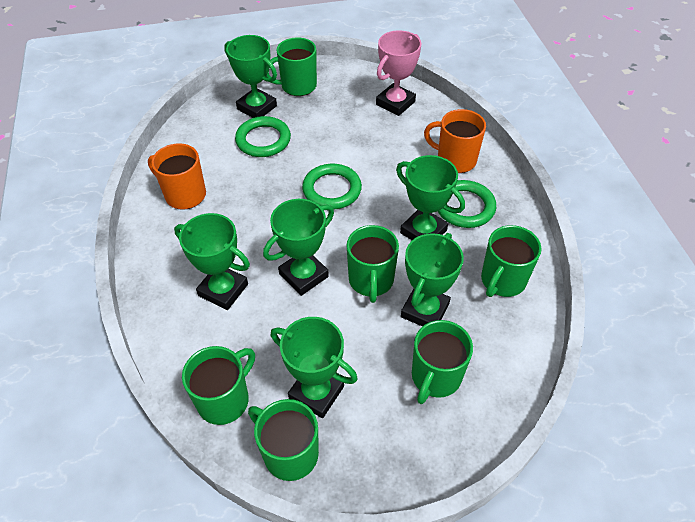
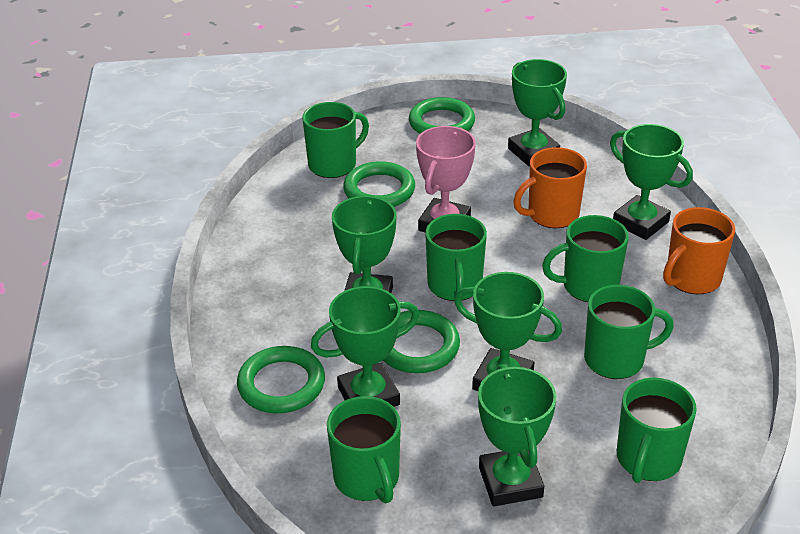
green ring: 3 -> 4

